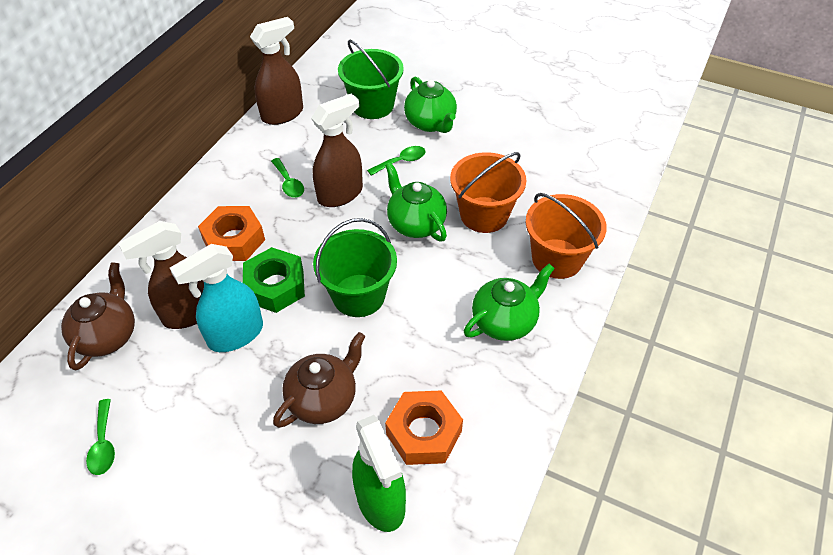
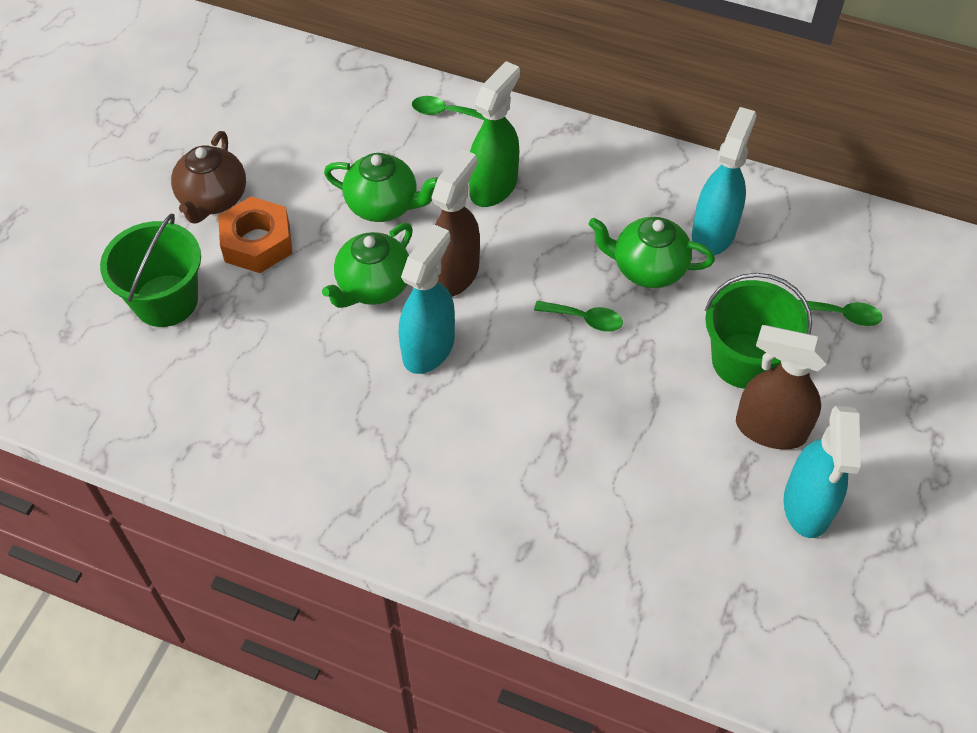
brown spray bottle: 3 -> 2
brown teapot: 2 -> 1
green nut: 1 -> 0
orange bucket: 2 -> 0
orange nut: 2 -> 1
turquoise spray bottle: 1 -> 3

